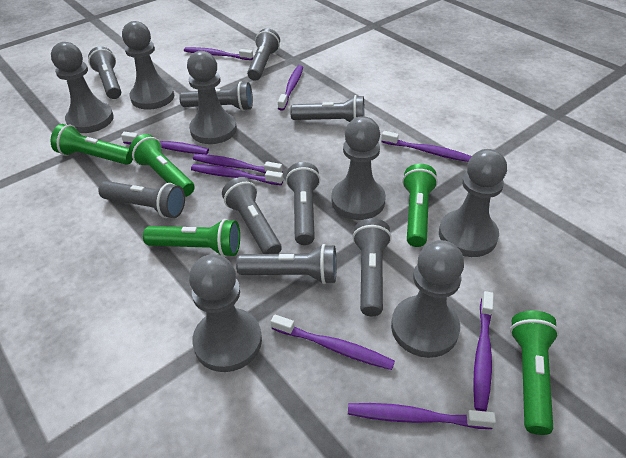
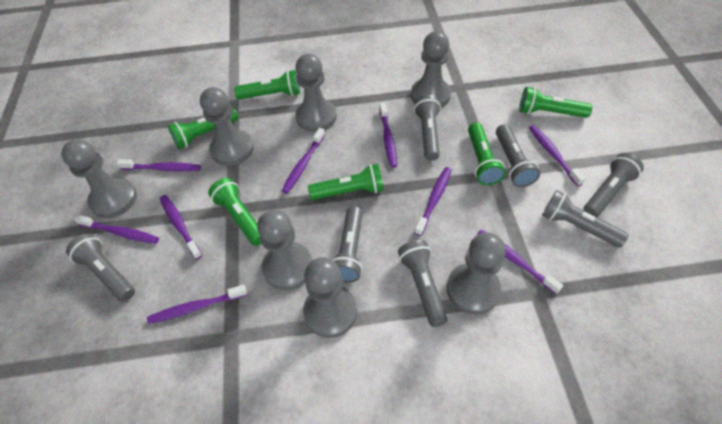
green flashlight: 5 -> 6
grey flashlight: 9 -> 7

